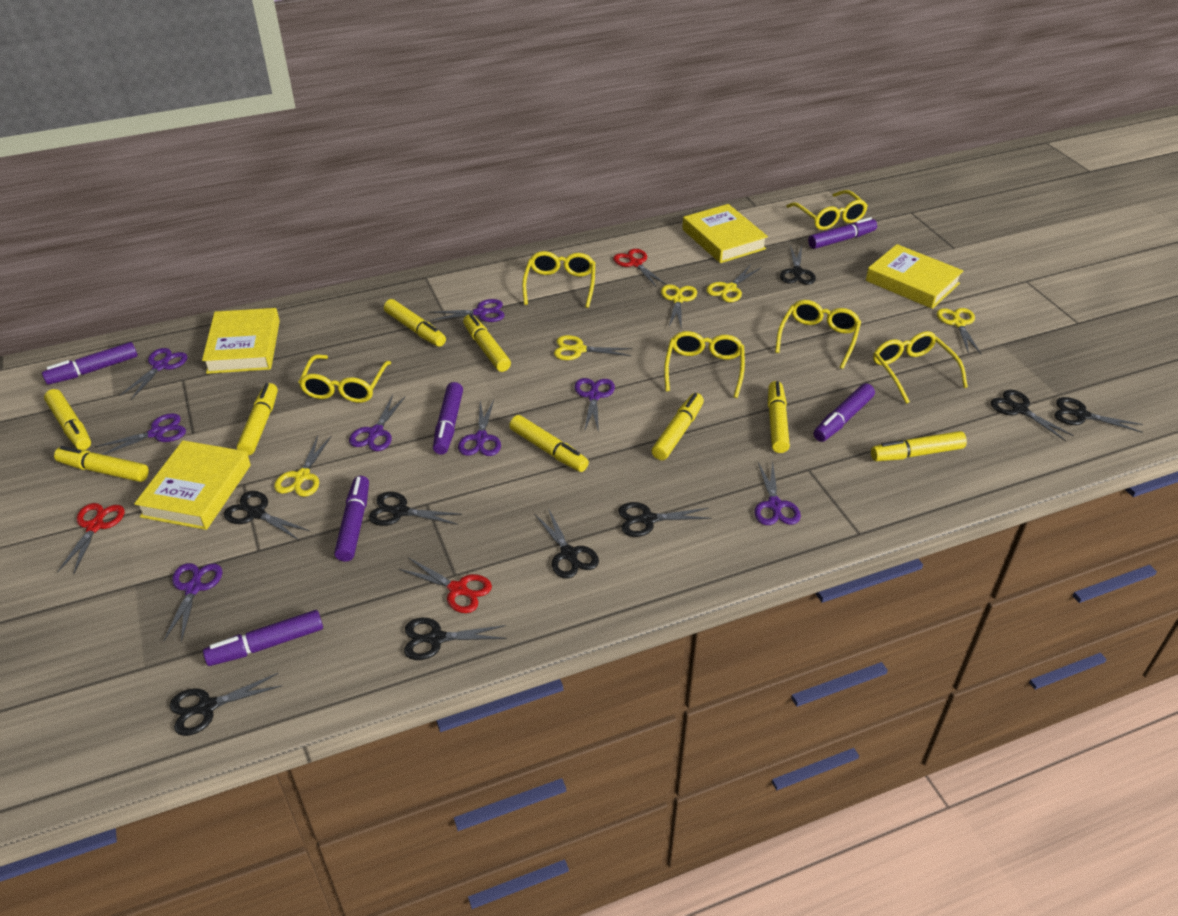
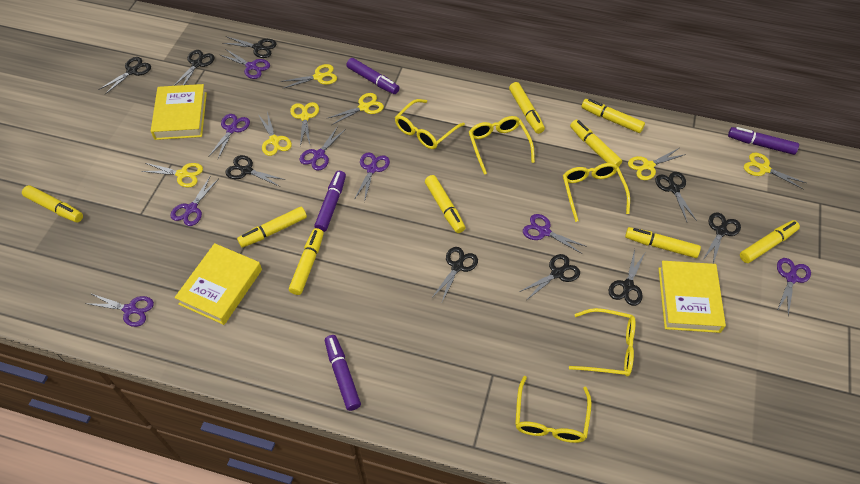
purple marker: 6 -> 4
red scissors: 3 -> 0
yellow book: 4 -> 3
yellow glasses: 6 -> 5
yellow scissors: 5 -> 7

